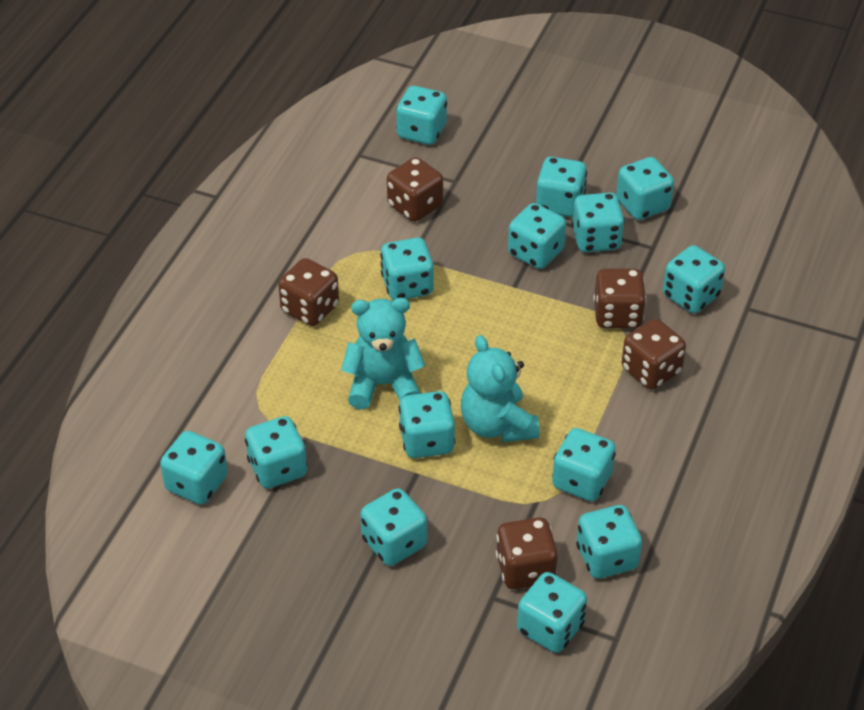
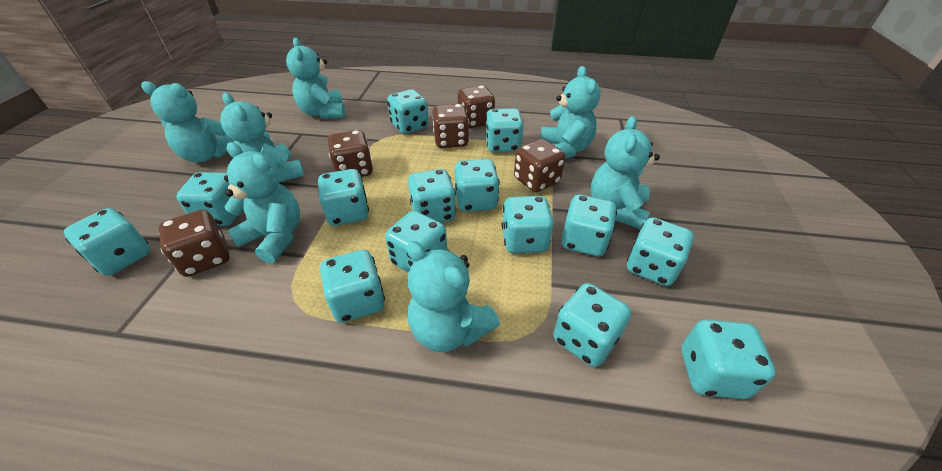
turquoise teddy bear: 2 -> 7

